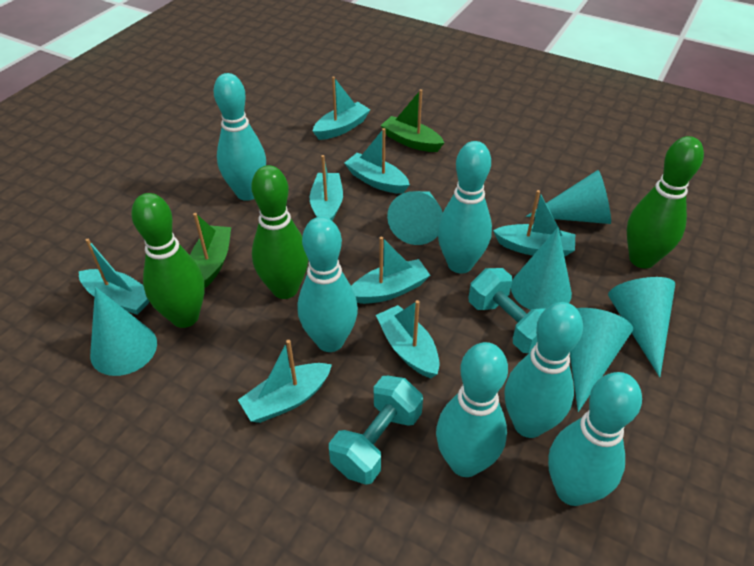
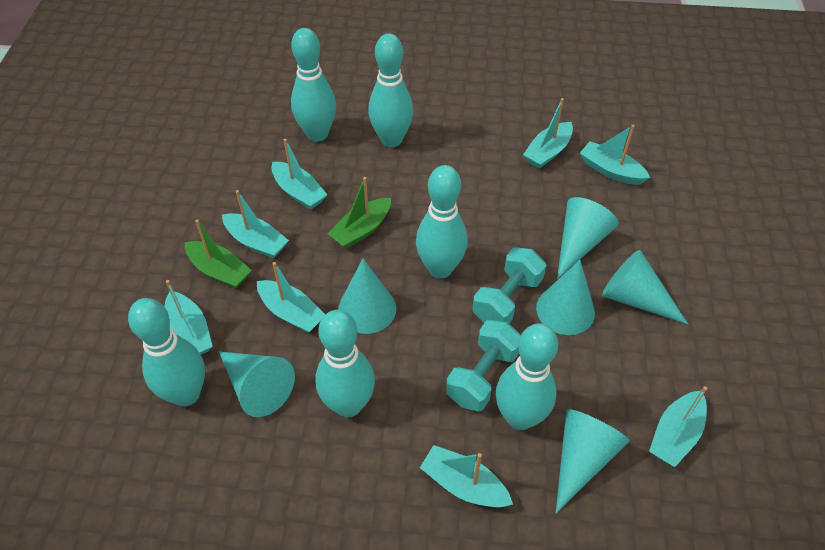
green bowling pin: 3 -> 0

